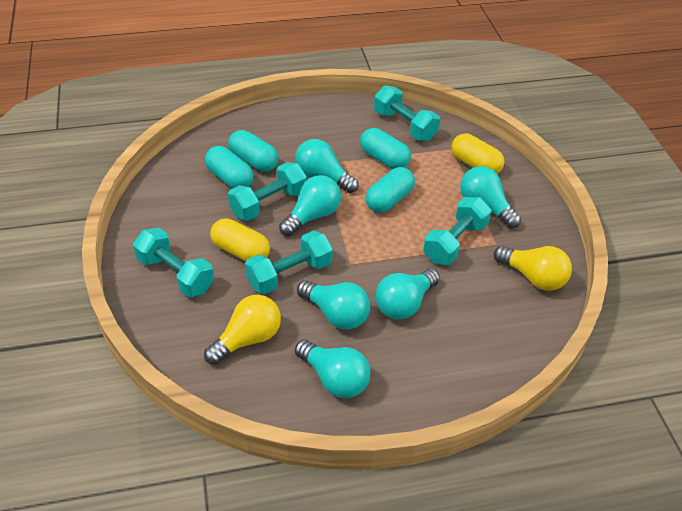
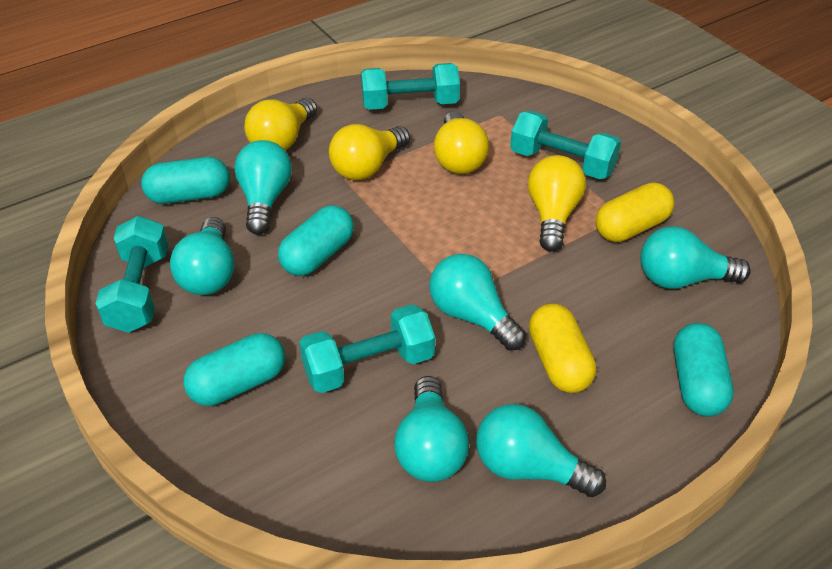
turquoise dumbbell: 5 -> 4
yellow light bulb: 2 -> 4

